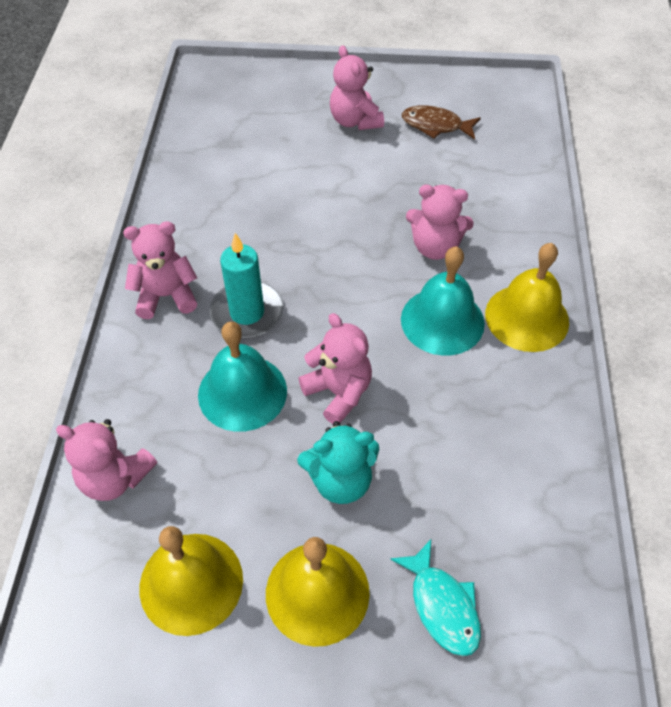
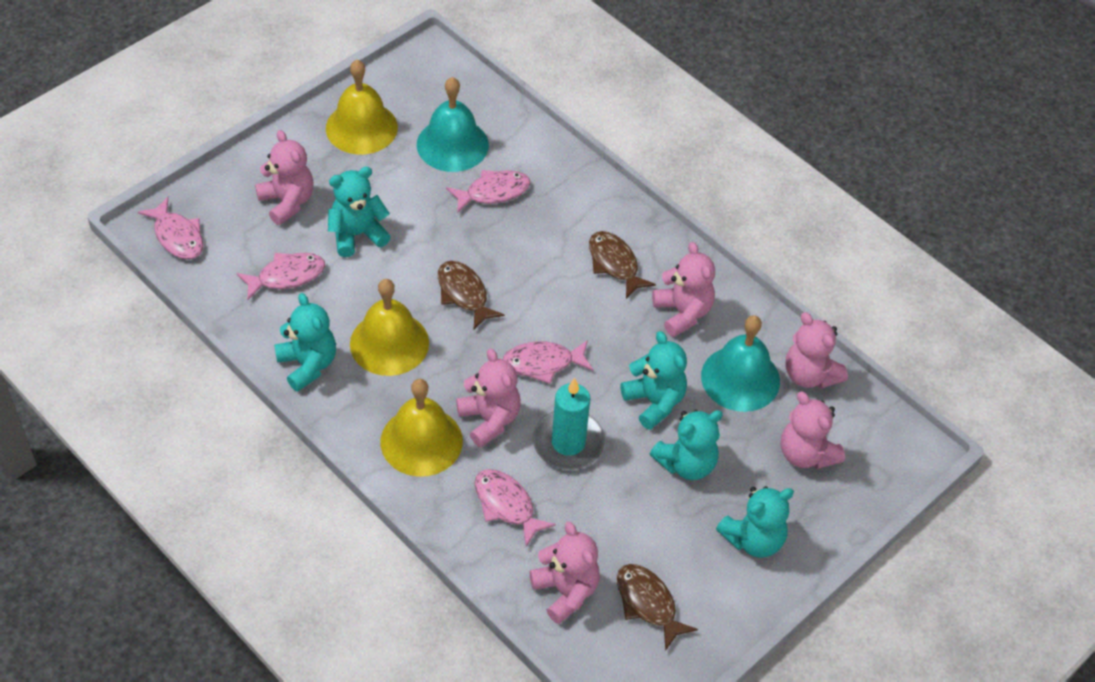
brown fish: 1 -> 3
pink fish: 0 -> 5
pink teddy bear: 5 -> 6
turquoise fish: 1 -> 0
turquoise teddy bear: 1 -> 5

